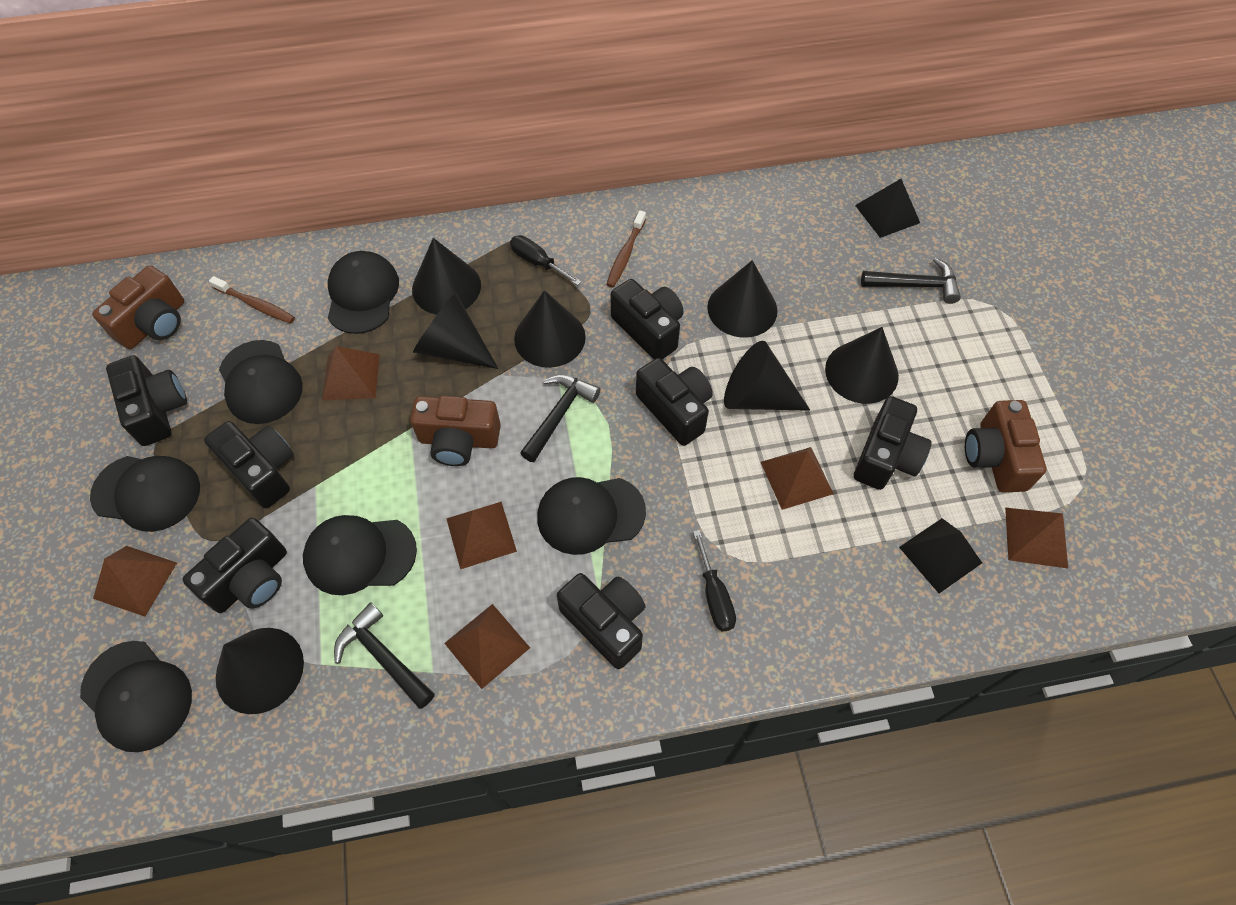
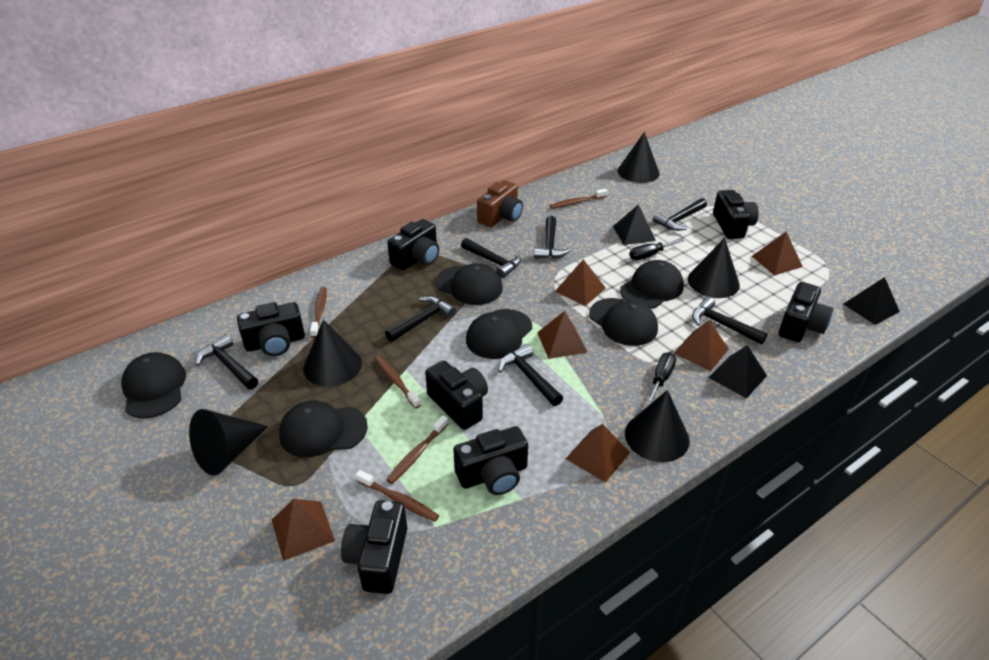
black cone: 7 -> 5
black hammer: 3 -> 7
black pyramid: 2 -> 3
brown camera: 3 -> 1
brown toothbrush: 2 -> 5

